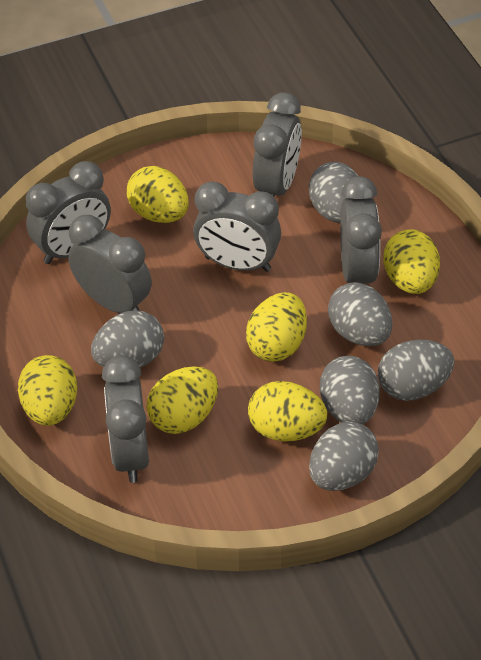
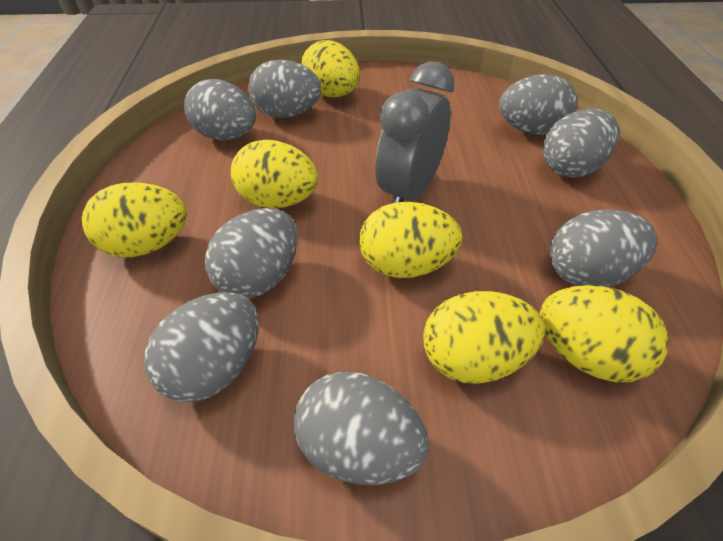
grey clock: 6 -> 1
grey egg: 6 -> 8

